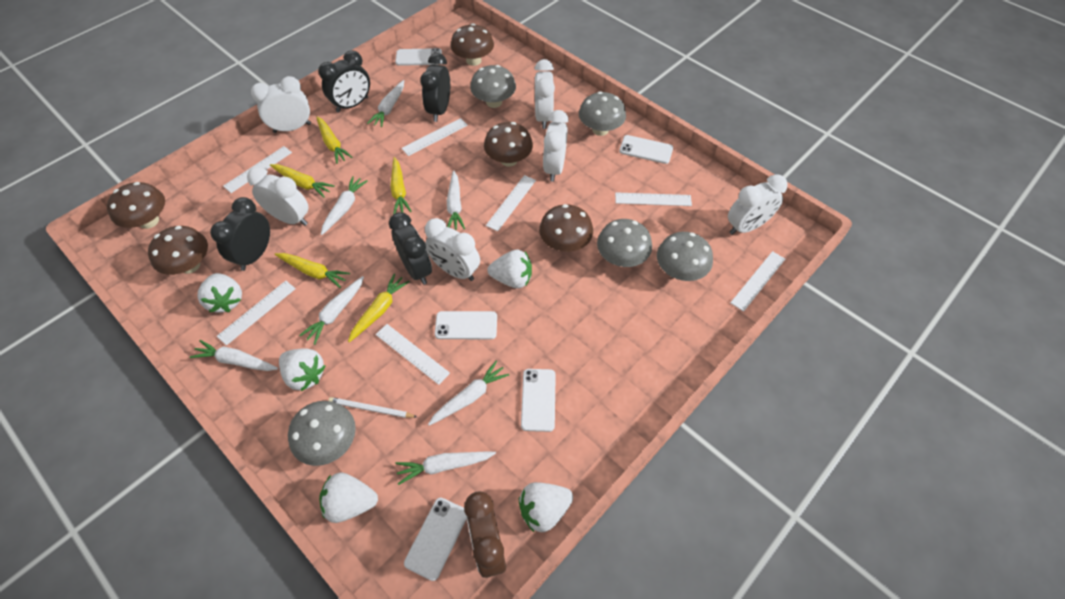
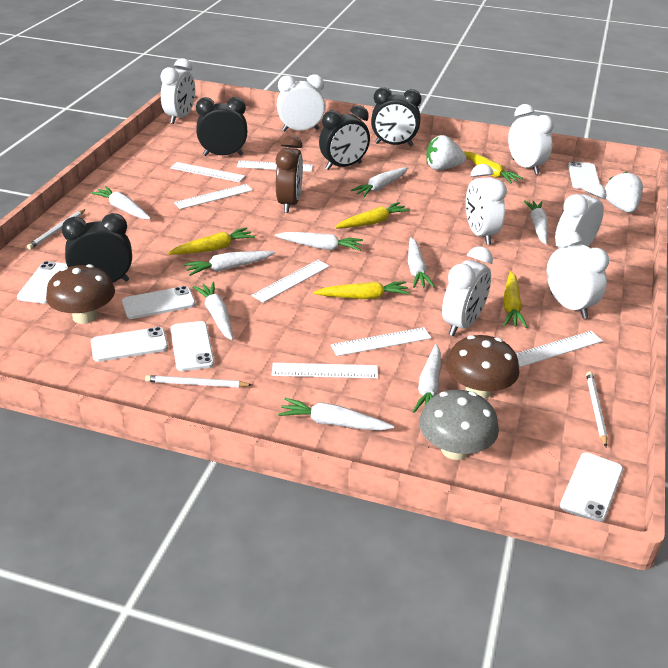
brown mushroom: 5 -> 2
grey mushroom: 5 -> 1
white carrot: 7 -> 9
white clock: 6 -> 7
white pencil: 1 -> 3
white phone: 5 -> 6
white strawberry: 5 -> 2

